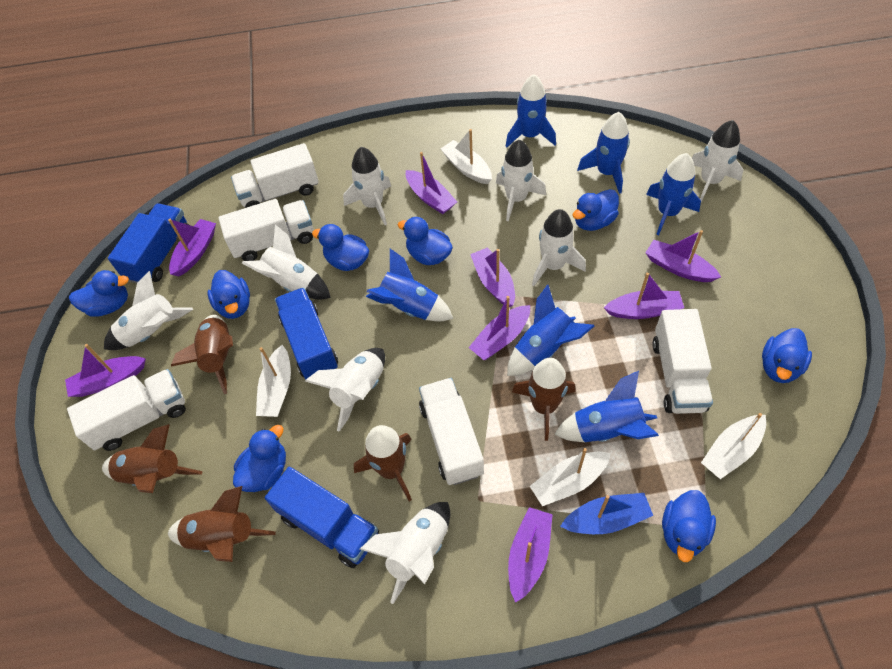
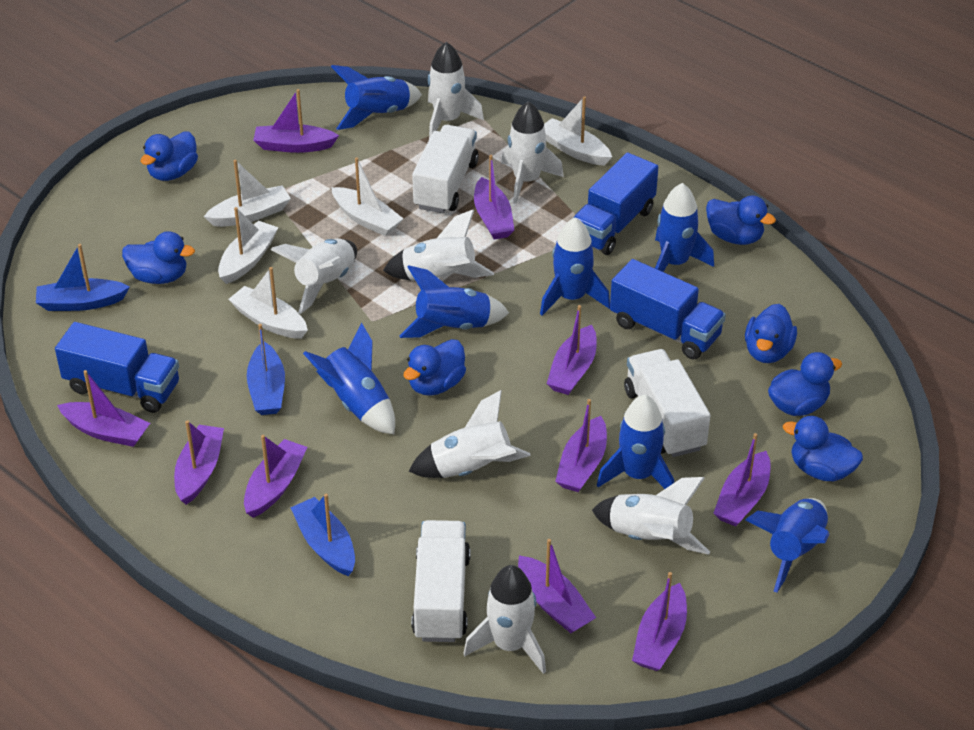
blue boat: 1 -> 3
blue duck: 8 -> 7
blue rocket: 6 -> 7
brown rocket: 5 -> 0
purple boat: 8 -> 10
white boat: 4 -> 5
white rocket: 8 -> 7
white truck: 5 -> 3

